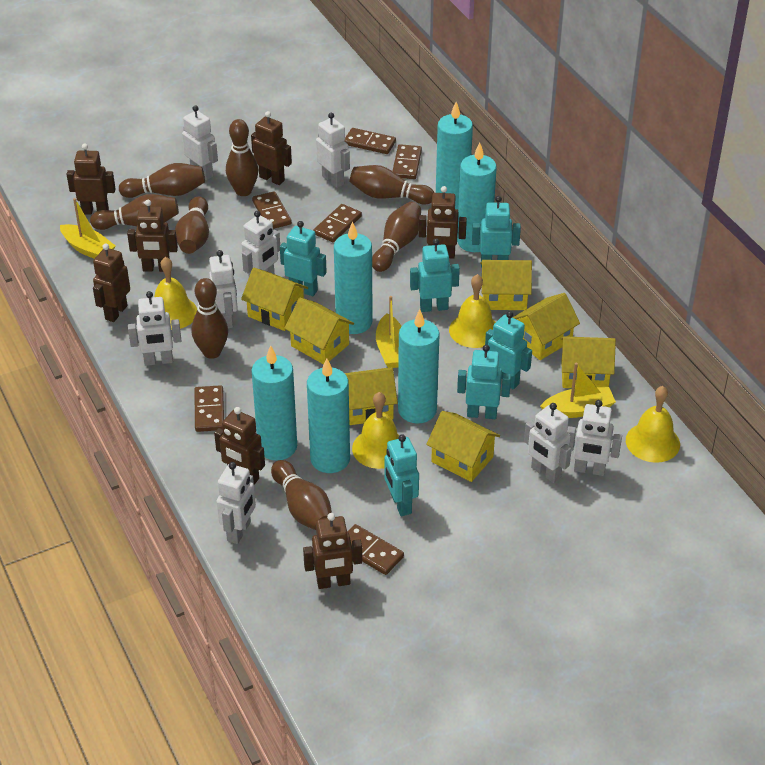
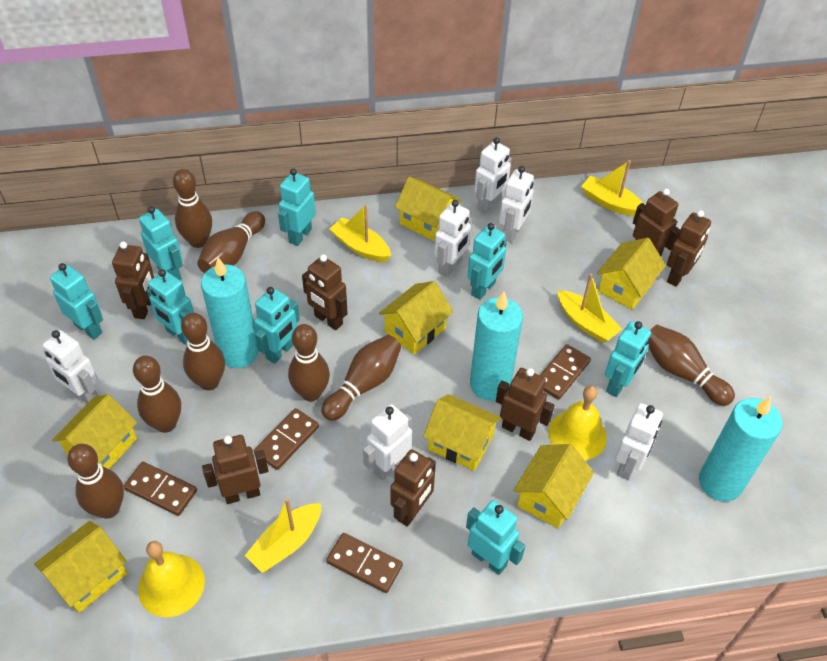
brown domino: 6 -> 4
turquoise candle: 6 -> 3
turquoise robot: 6 -> 8
white robot: 8 -> 6
yellow bell: 4 -> 2
yellow boat: 3 -> 4

